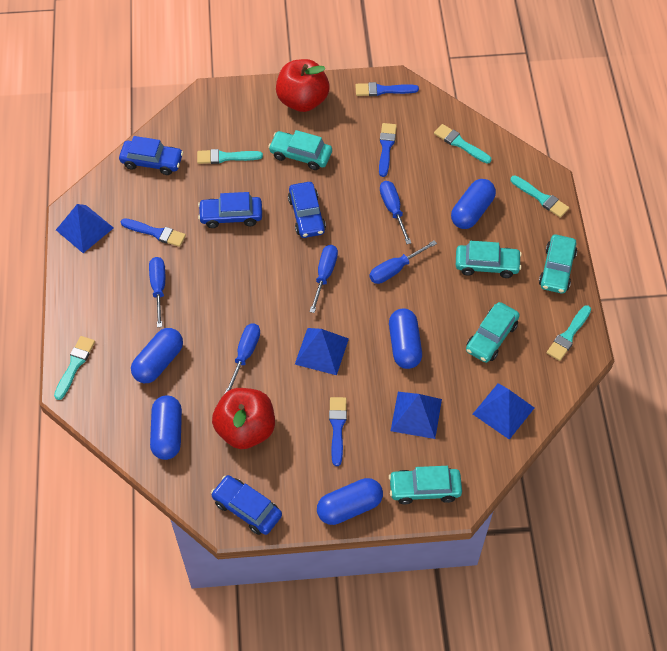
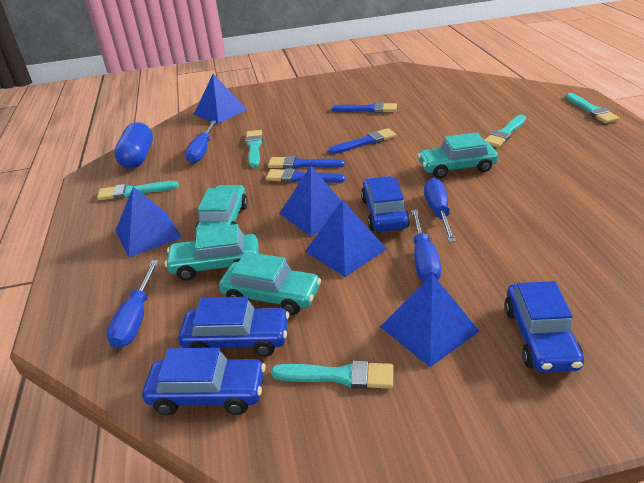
blue capsule: 5 -> 1
blue pyramid: 4 -> 5
blue screwdriver: 5 -> 4
red apple: 2 -> 0
turquoise car: 5 -> 4

